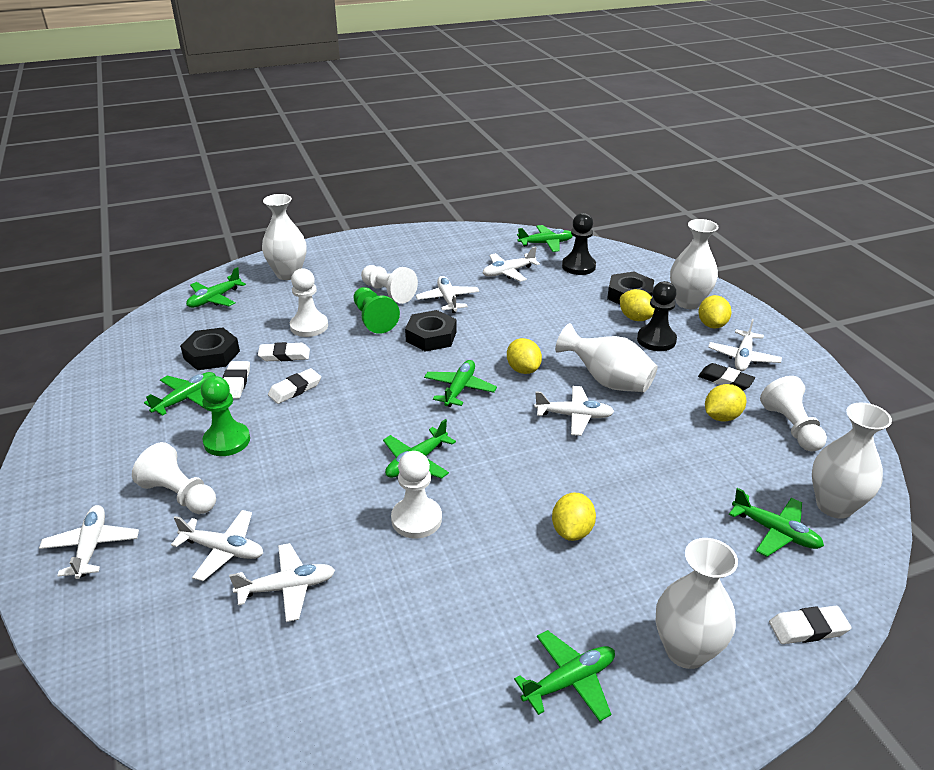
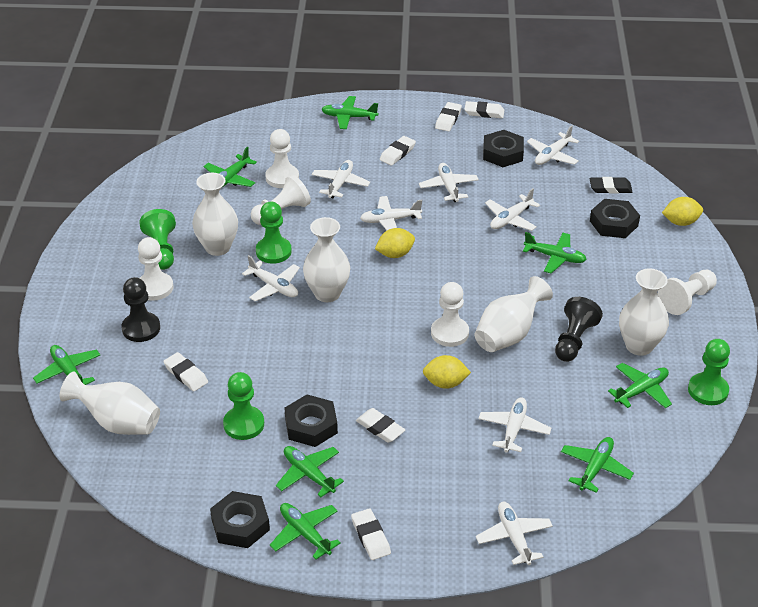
black nut: 3 -> 4
green pawn: 2 -> 4
green plane: 7 -> 8
white eraser: 4 -> 6
white plane: 7 -> 8
yellow lemon: 5 -> 3

